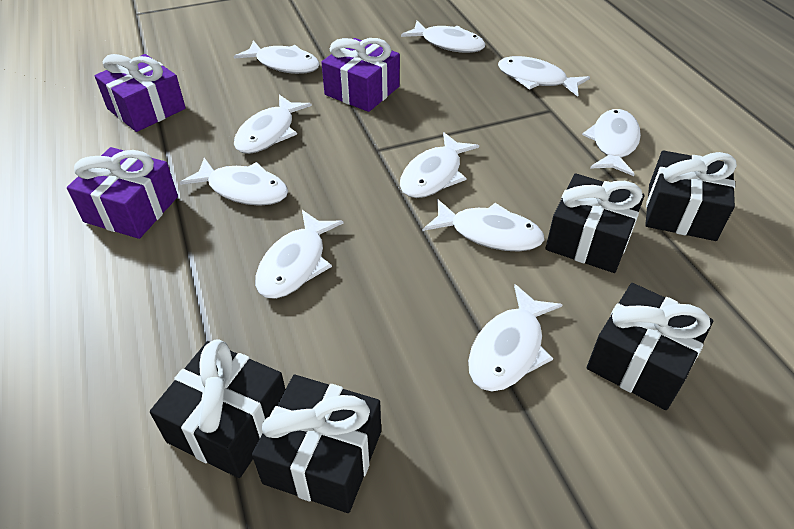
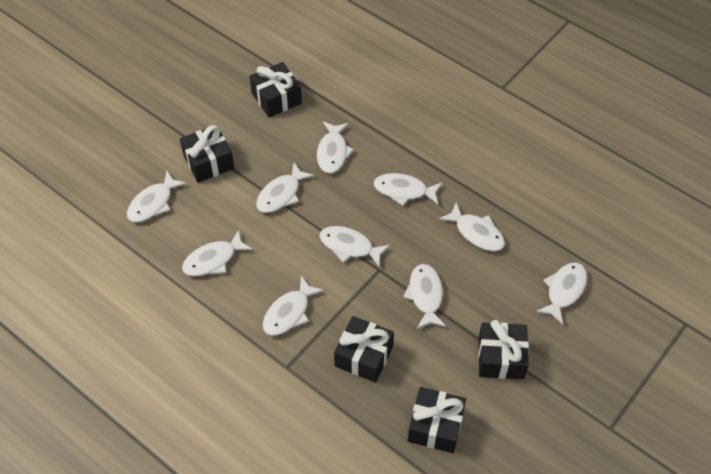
purple gift: 3 -> 0

